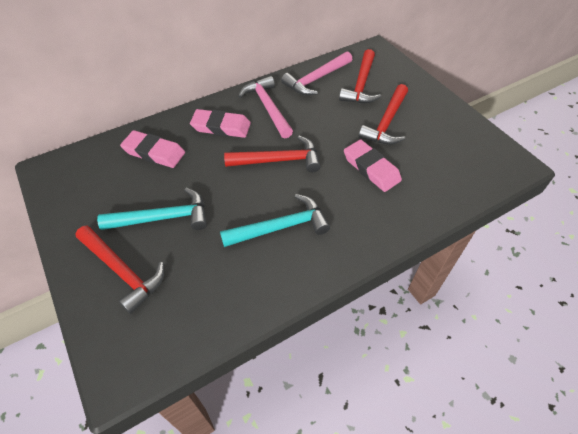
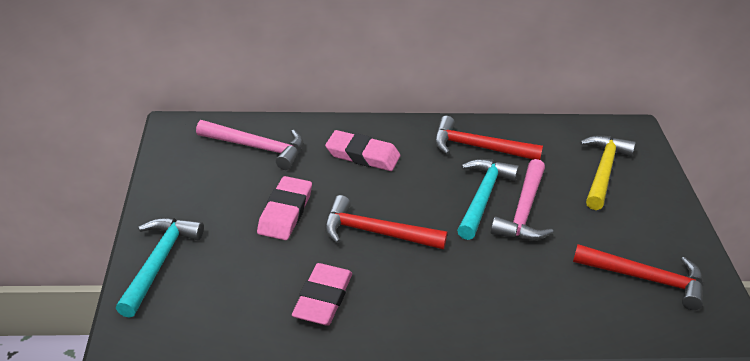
red hammer: 4 -> 3
yellow hammer: 0 -> 1

